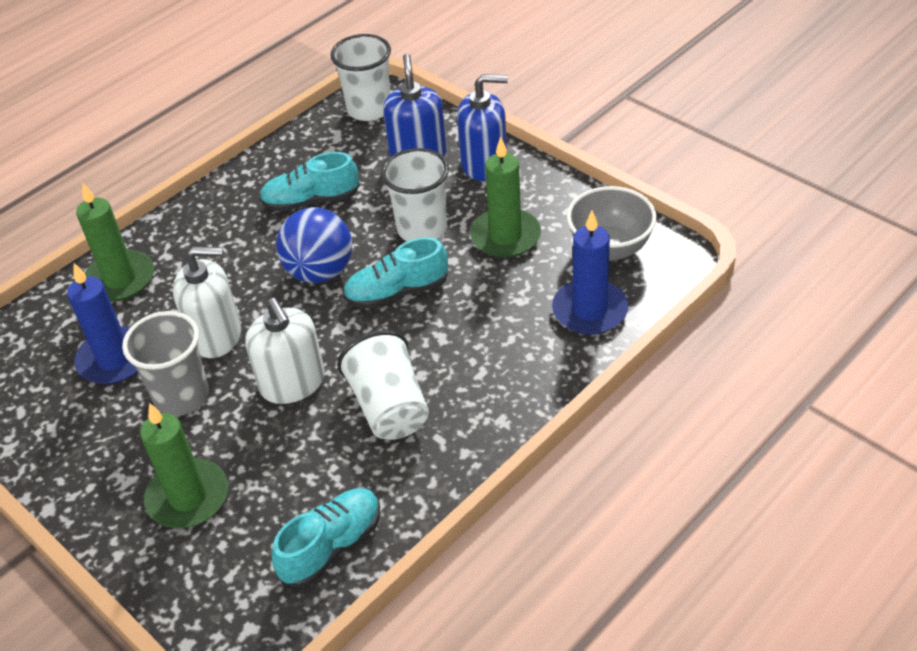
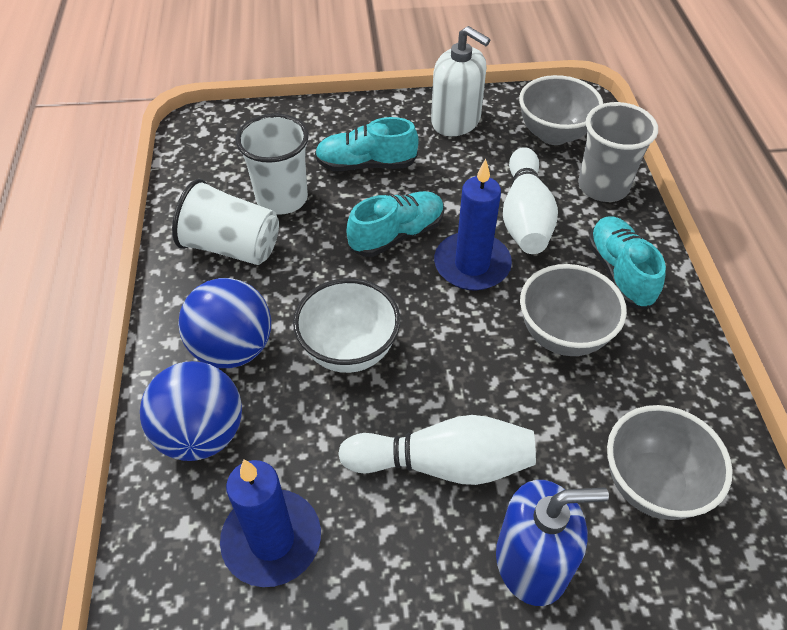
blue ball: 1 -> 2
blue soap dispenser: 2 -> 1
green candle: 3 -> 0
grey bowl: 1 -> 3
white bowl: 0 -> 1
white bowling pin: 0 -> 2
white cup: 3 -> 2
white soap dispenser: 2 -> 1

